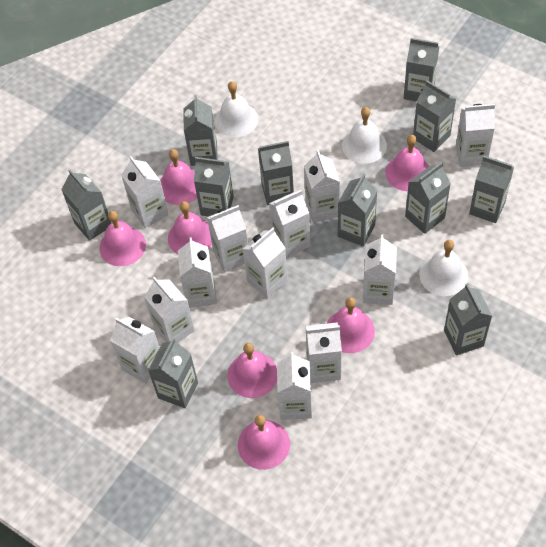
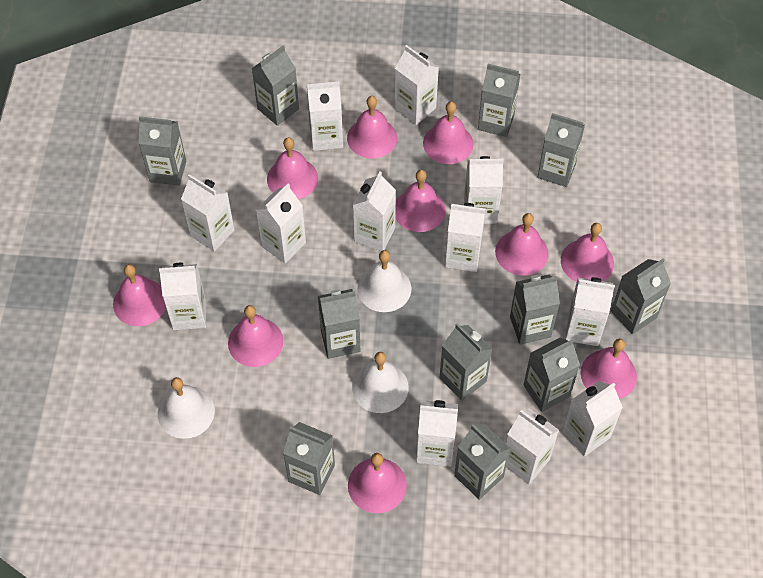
pink bell: 7 -> 10

